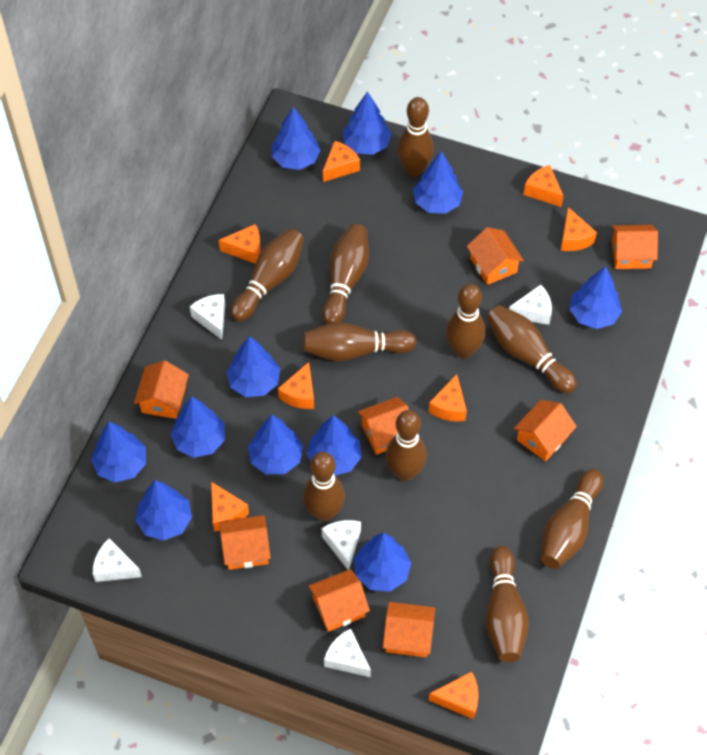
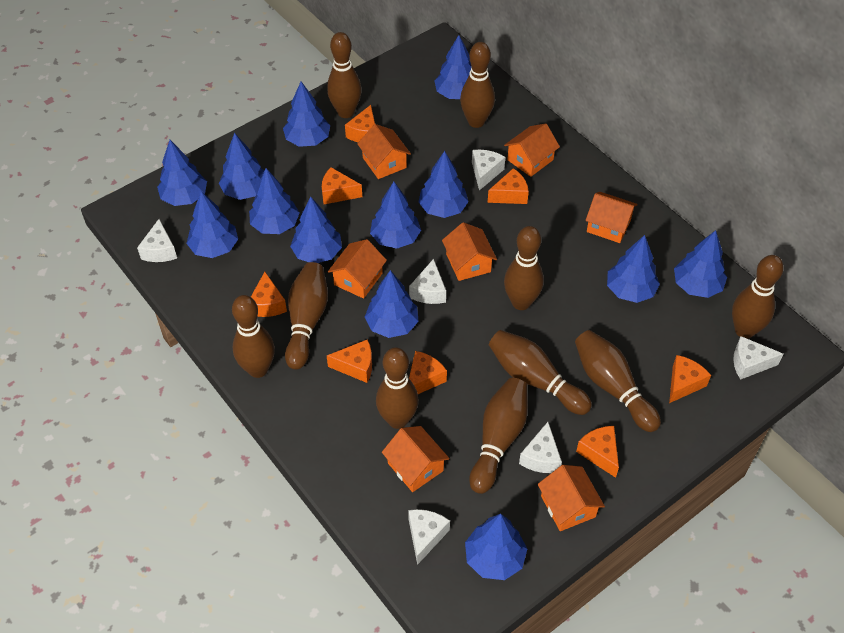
blue tree: 11 -> 13
orange house: 8 -> 7
white cheese: 5 -> 6

